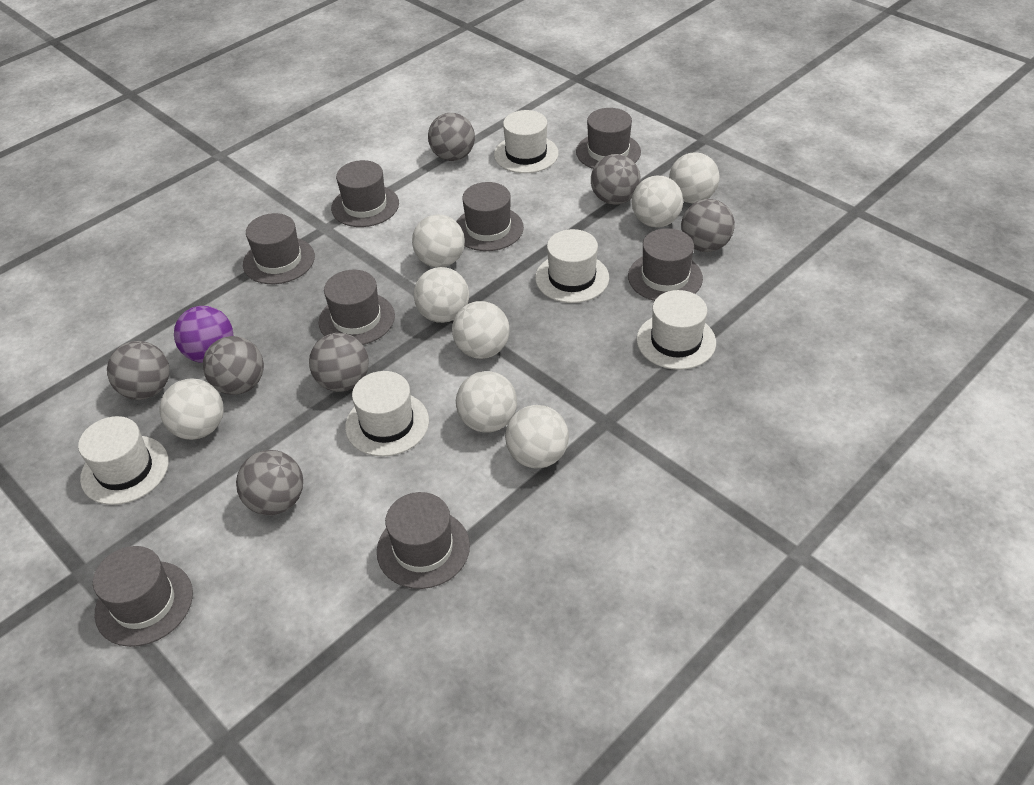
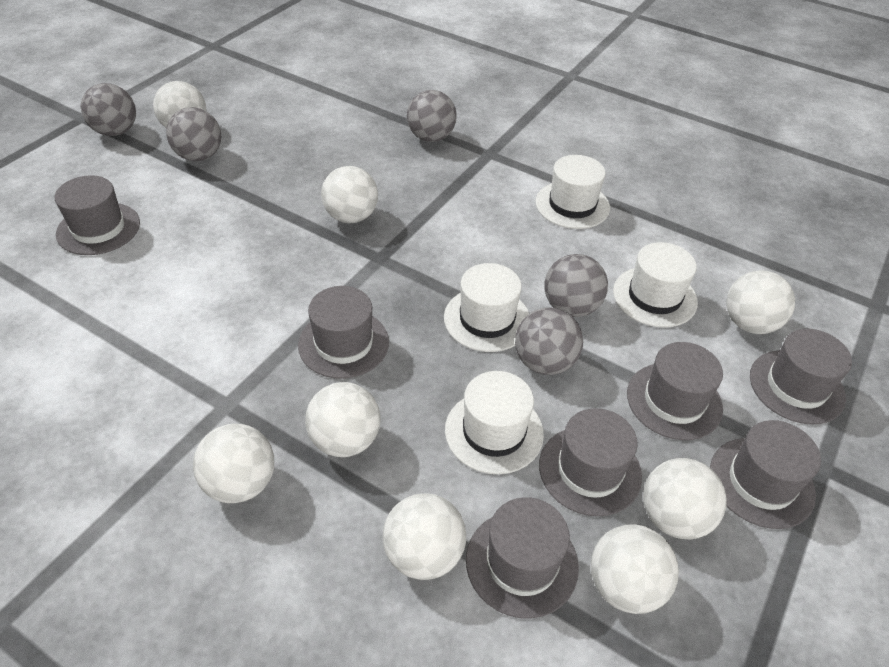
grey ball: 7 -> 5
grey hat: 8 -> 7
purple ball: 1 -> 0
white hat: 5 -> 4

